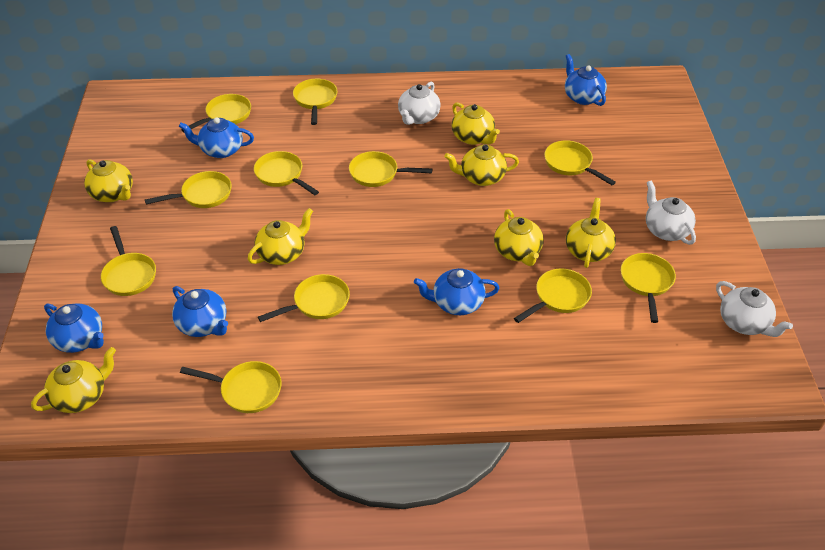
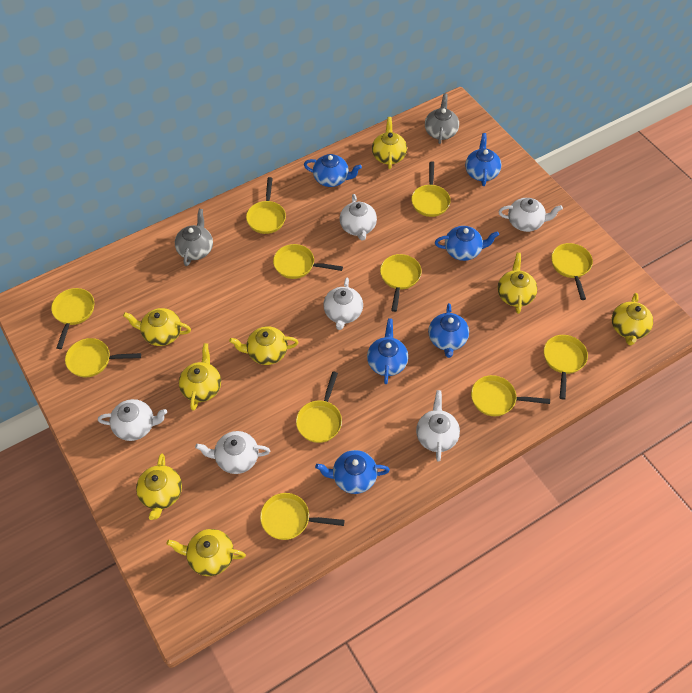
blue teapot: 5 -> 6
grey teapot: 0 -> 2
white teapot: 3 -> 6
yellow teapot: 7 -> 8

